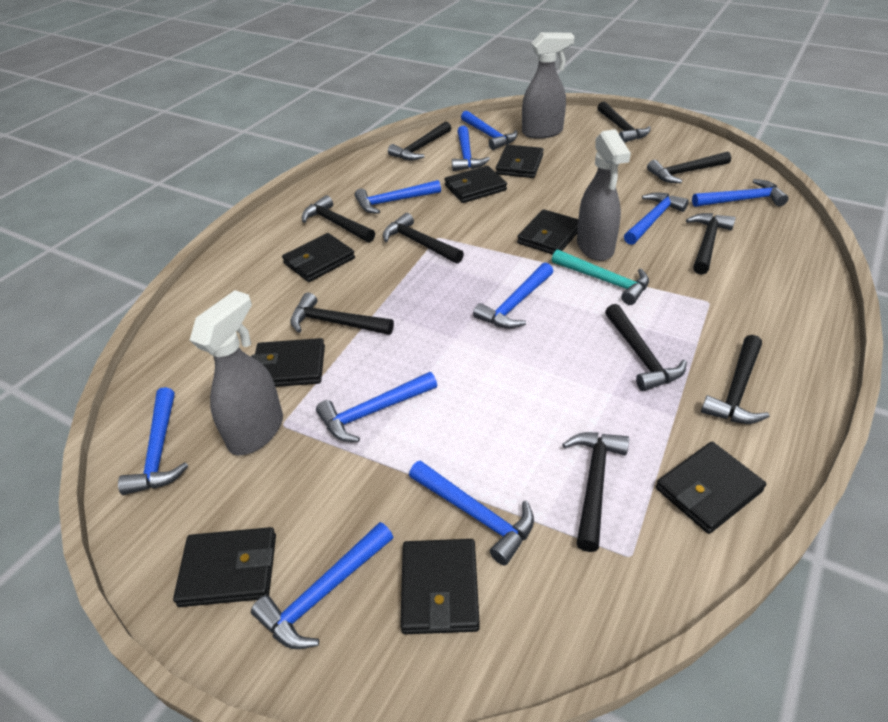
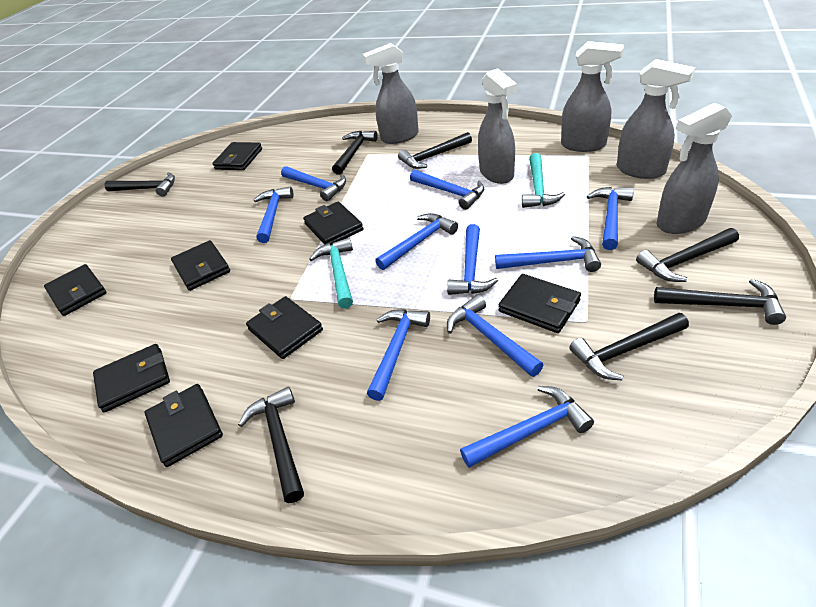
black hammer: 10 -> 7
grey spray bottle: 3 -> 5
turquoise hammer: 1 -> 2

